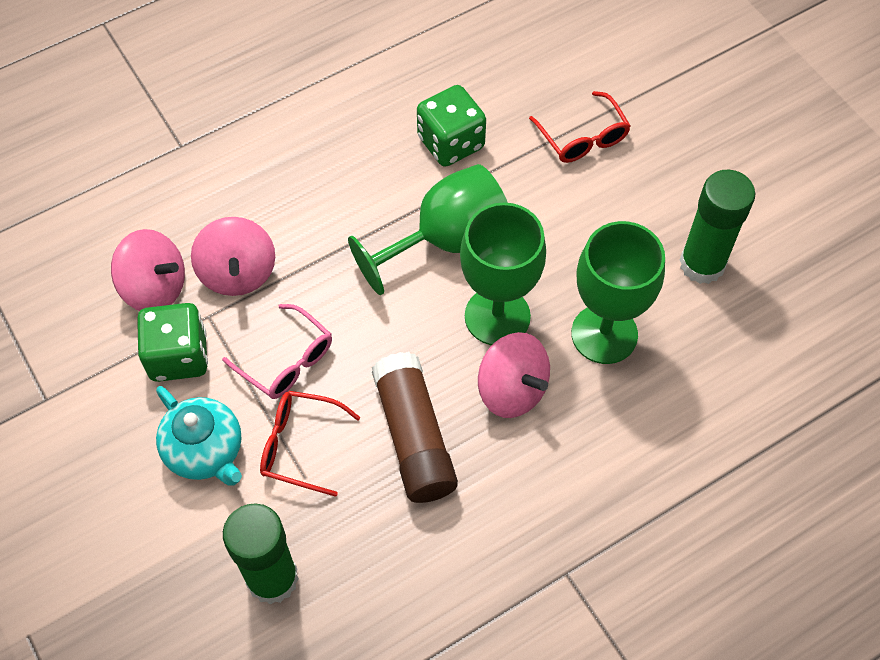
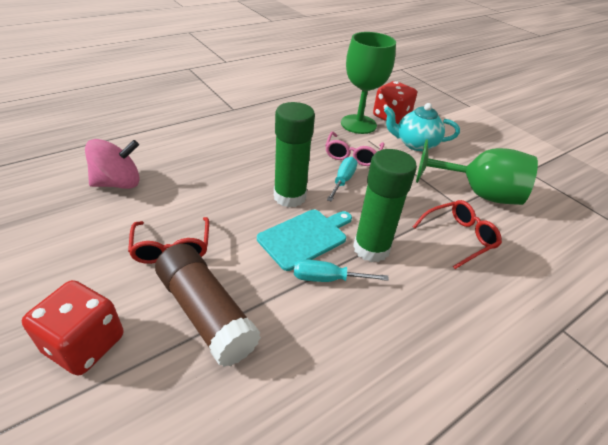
green dice: 2 -> 0
green goblet: 3 -> 2
pink spinning top: 3 -> 1
red dice: 0 -> 2
turquoise cutting board: 0 -> 1
turquoise screwdriver: 0 -> 2

